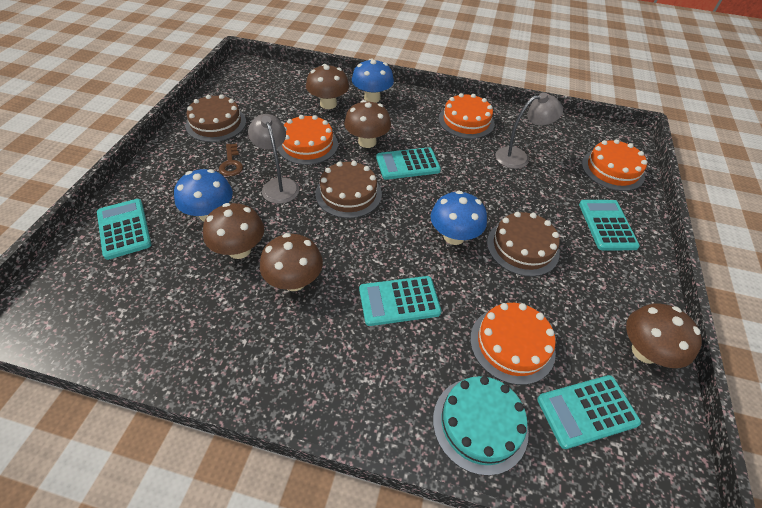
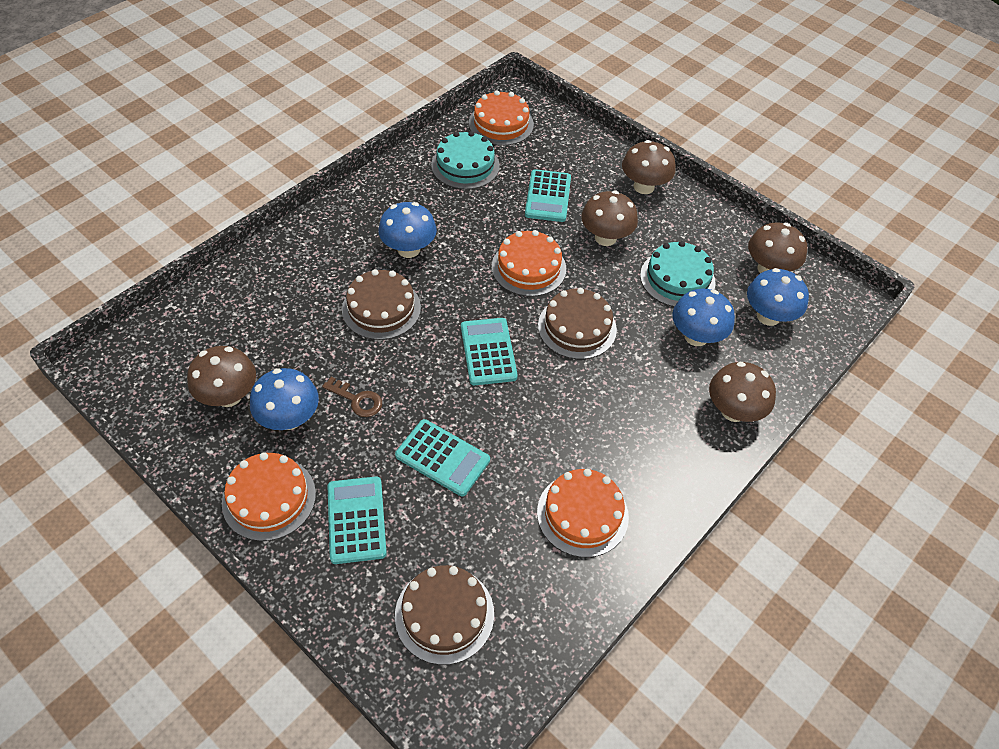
blue mushroom: 3 -> 4
grey lamp: 2 -> 0
turquoise cake: 1 -> 2
turquoise calculator: 5 -> 4

